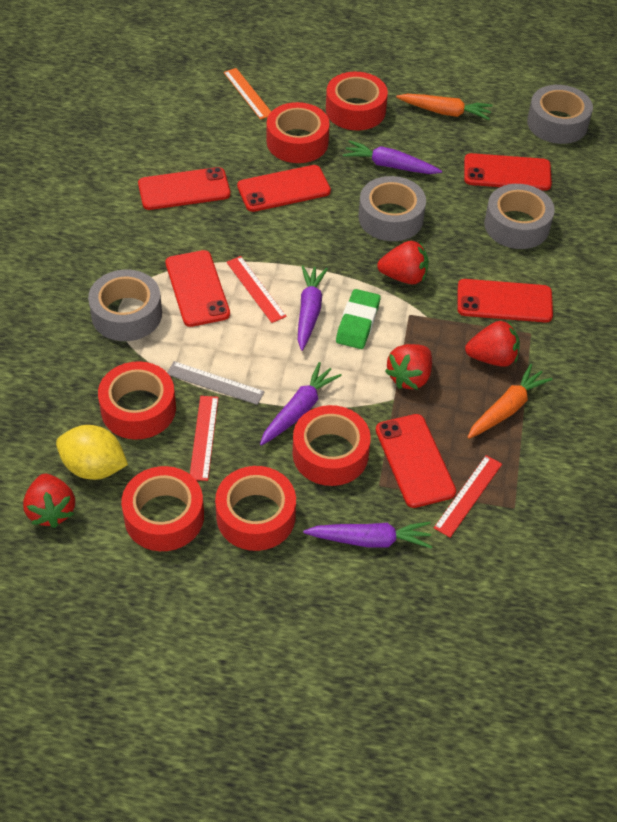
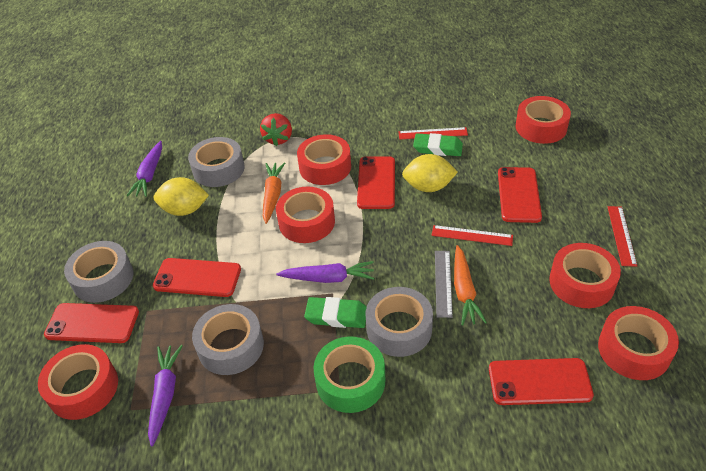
green eraser: 1 -> 2
green tape: 0 -> 1
orange ruler: 1 -> 0
purple carrot: 4 -> 3
red phone: 6 -> 5
red strawberry: 4 -> 1
yellow lemon: 1 -> 2

